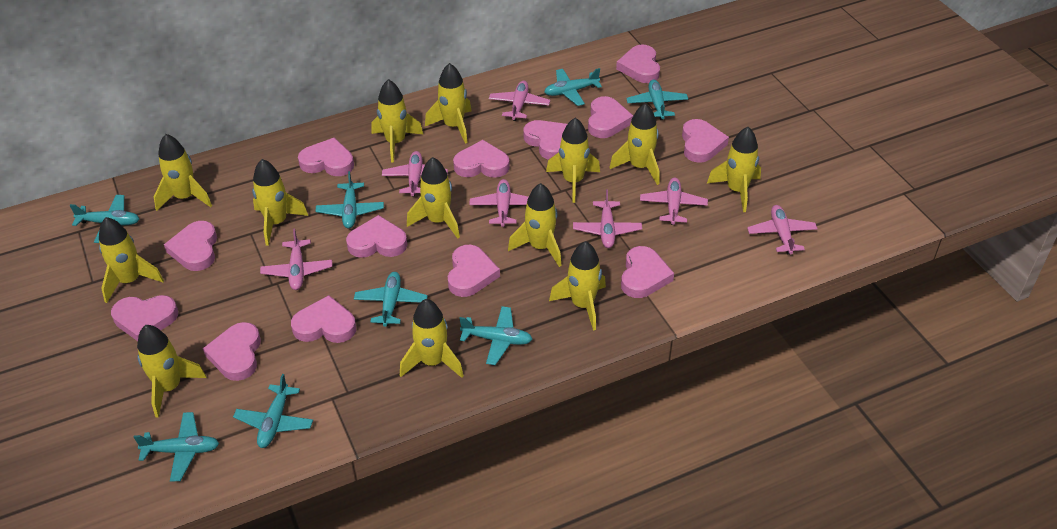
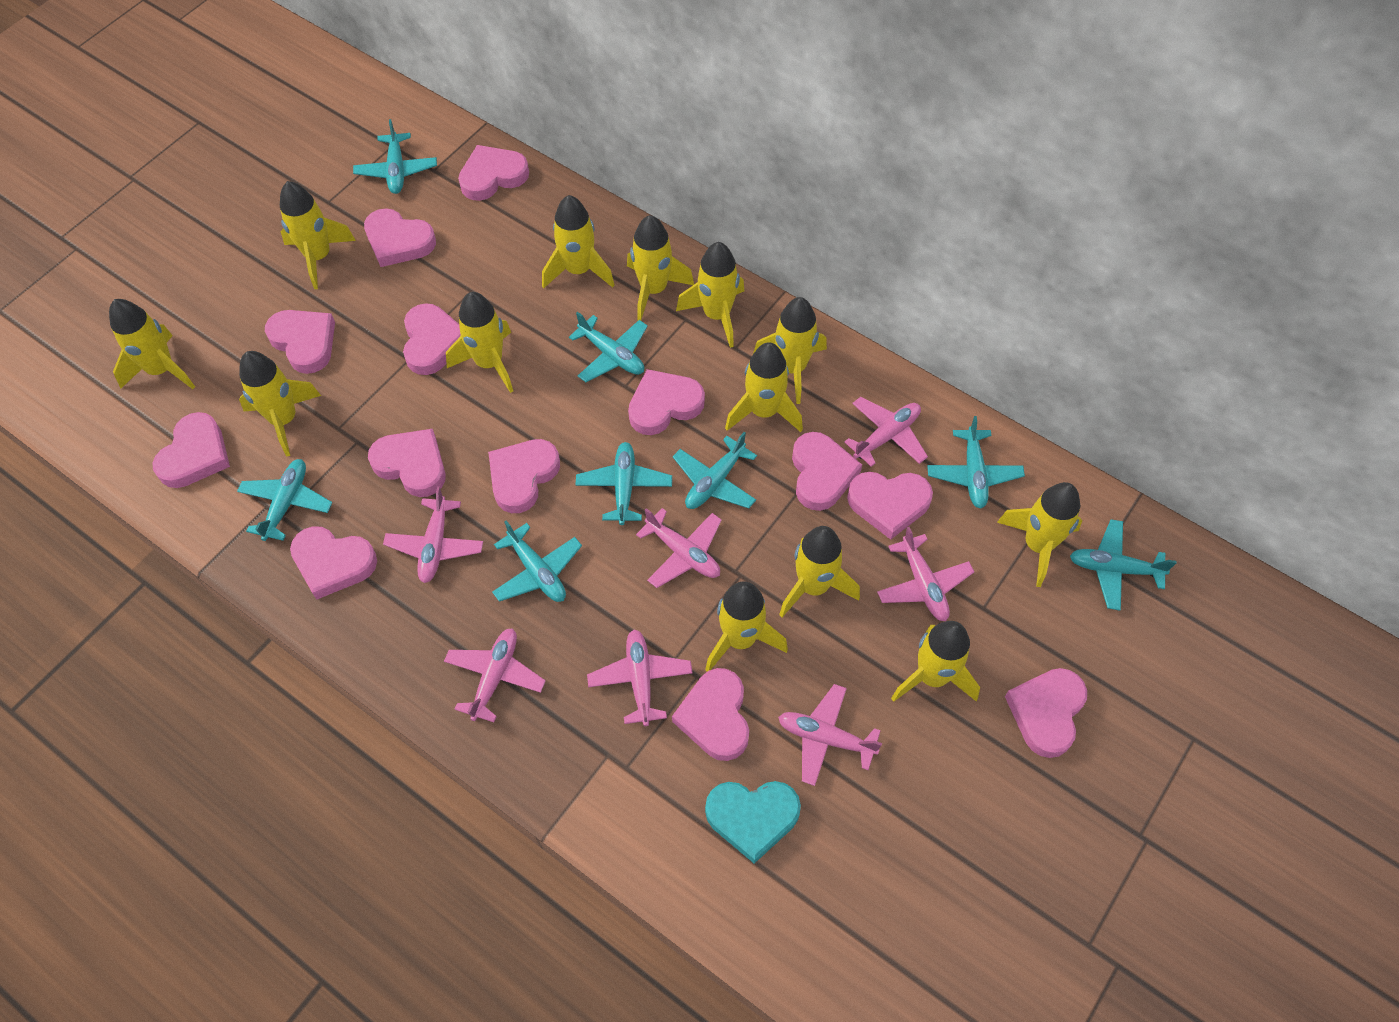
turquoise heart: 0 -> 1

